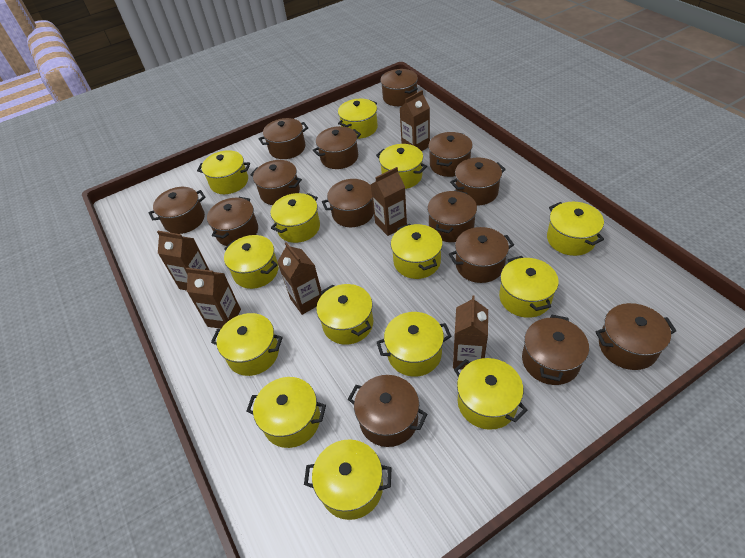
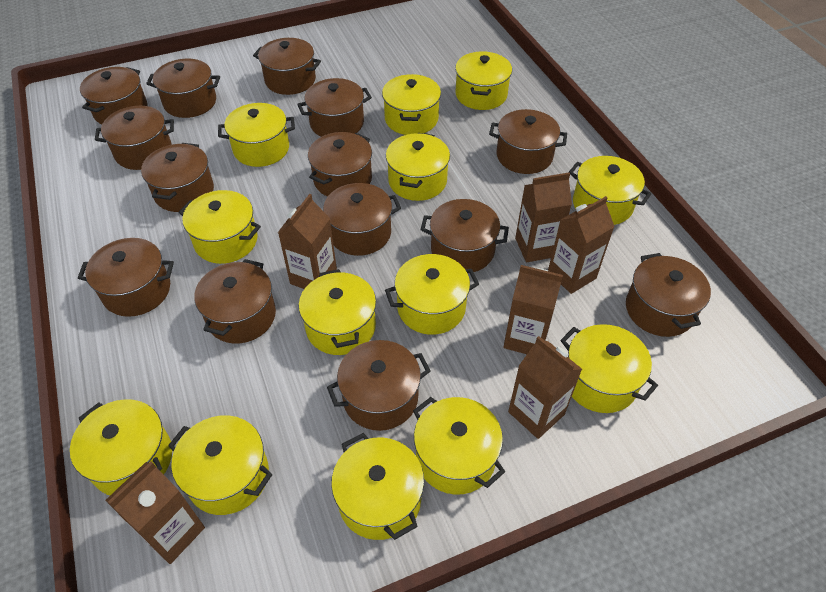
yellow pot: 14 -> 13

